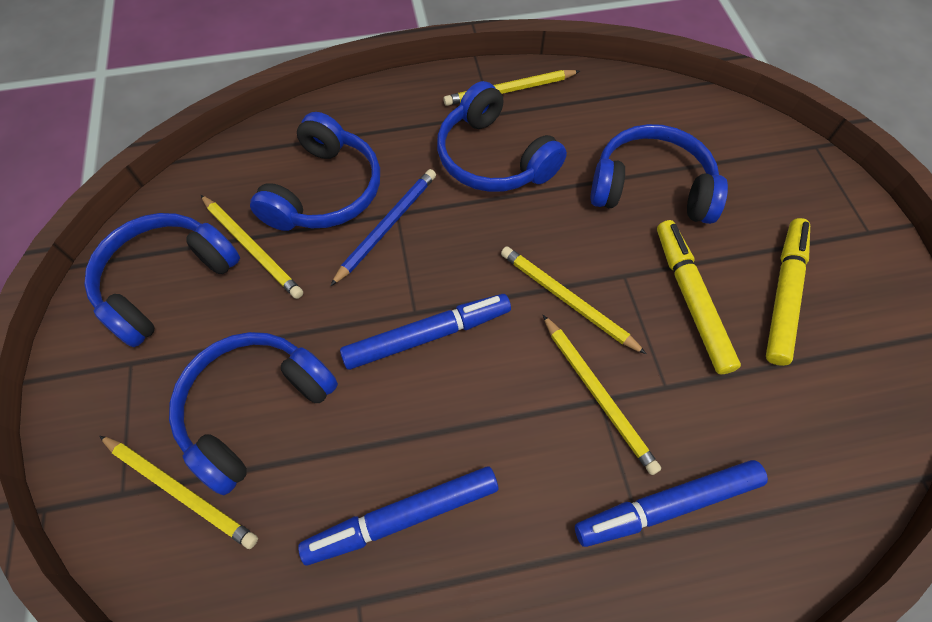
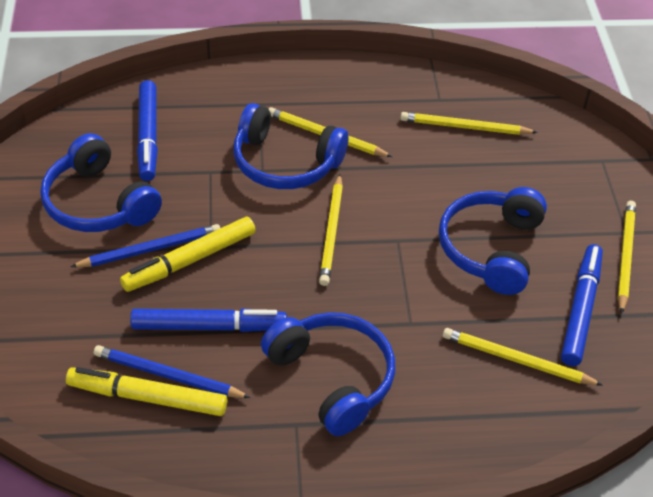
blue headphones: 5 -> 4
blue pencil: 1 -> 2

